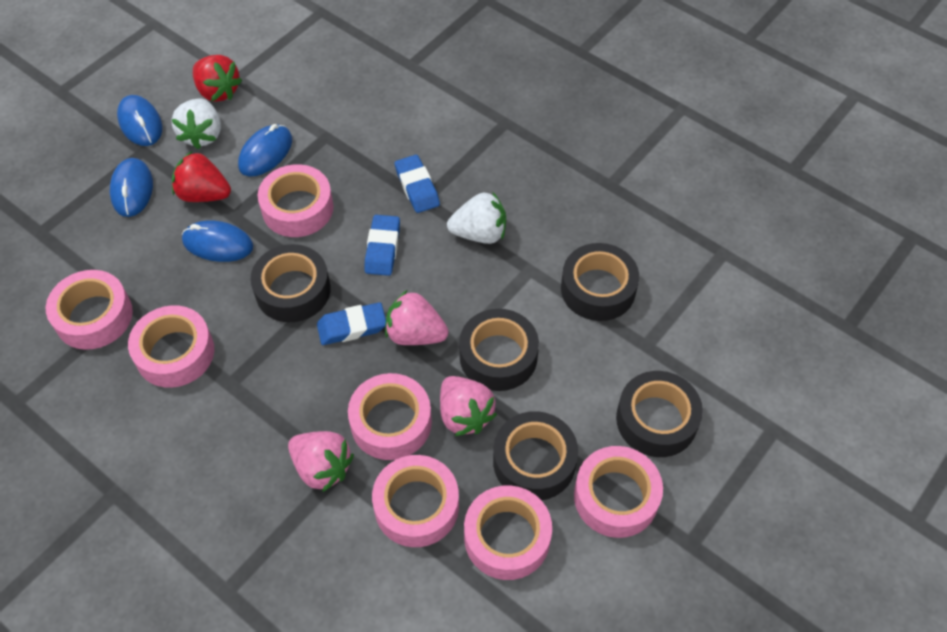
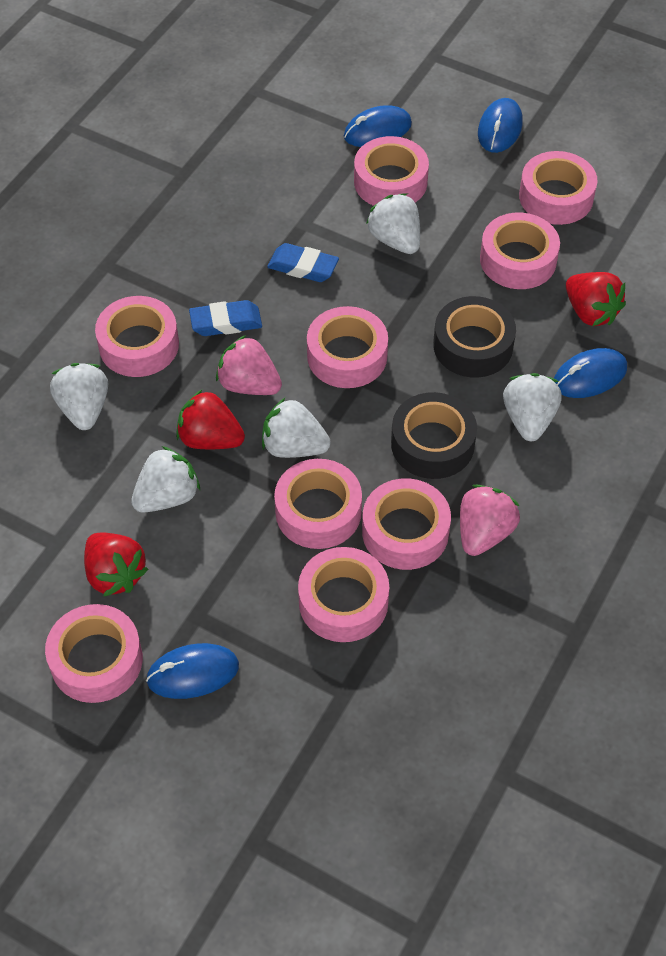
black tape: 5 -> 2
blue eraser: 3 -> 2
pink strawberry: 3 -> 2
pink tape: 7 -> 9
red strawberry: 2 -> 3
white strawberry: 2 -> 5

